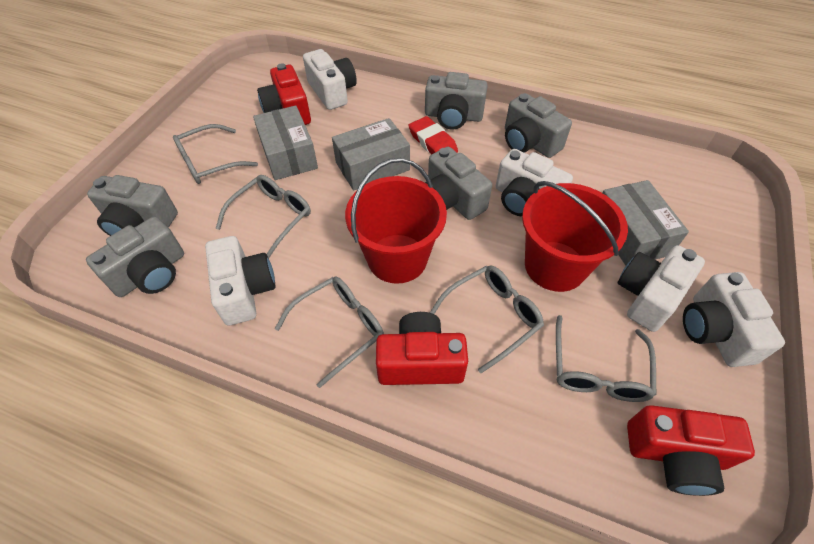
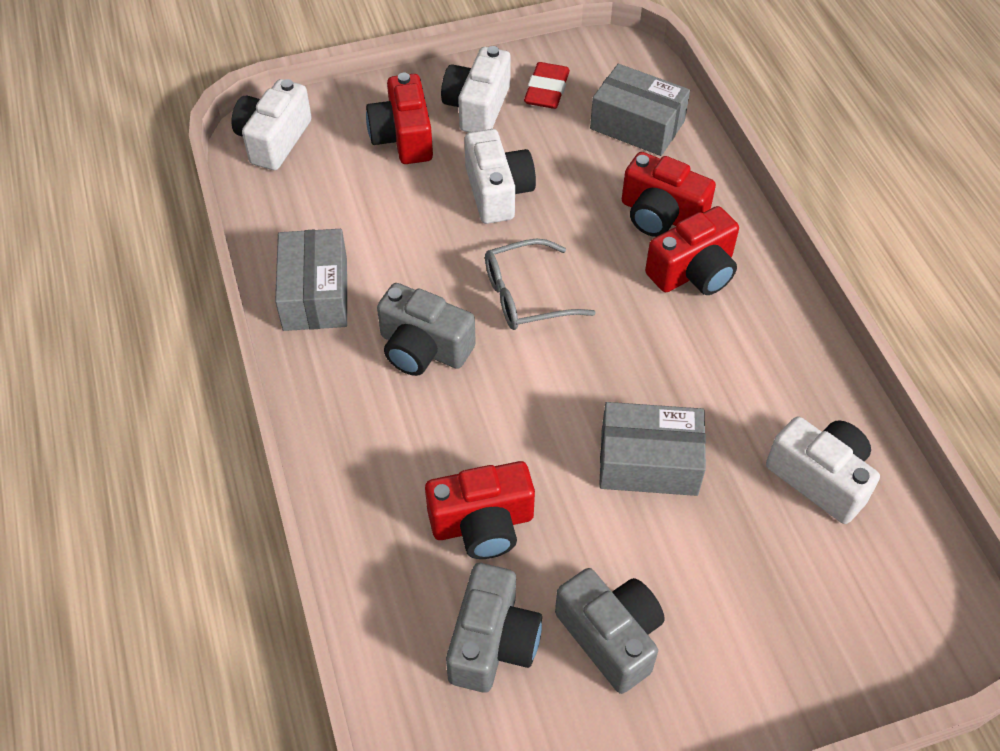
grey camera: 5 -> 3
grey glasses: 5 -> 1
red bucket: 2 -> 0
red camera: 3 -> 4
white camera: 5 -> 4

